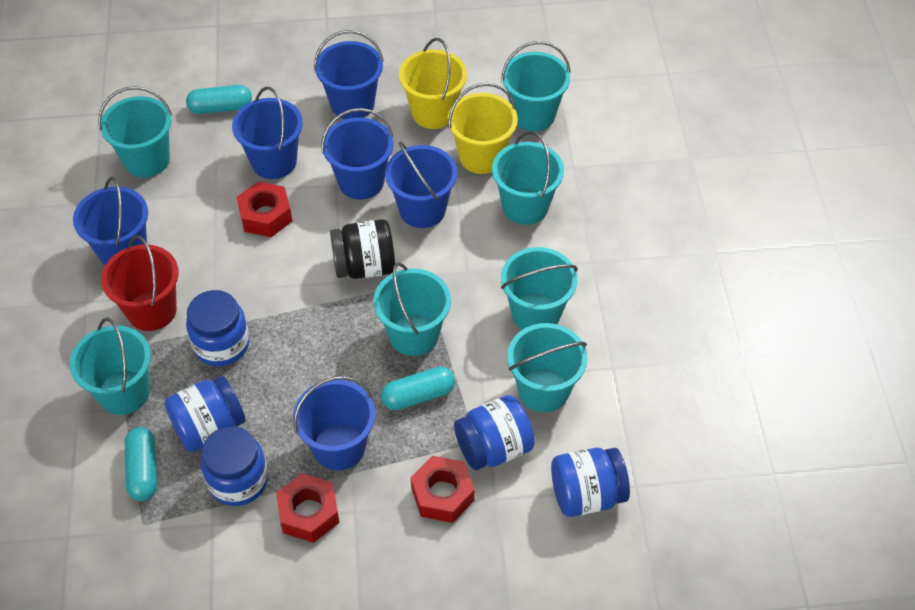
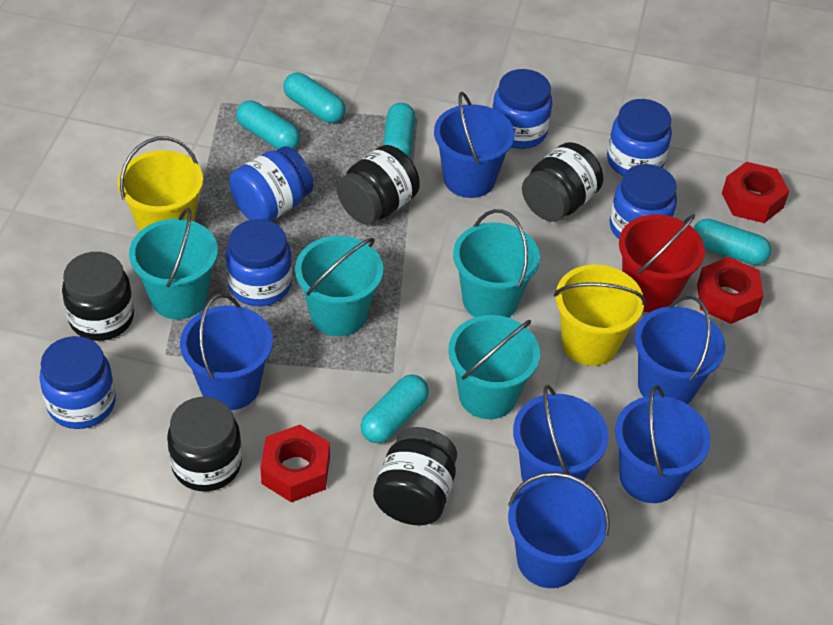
black jar: 1 -> 5
blue jar: 5 -> 6
turquoise bucket: 7 -> 4
turquoise capsule: 3 -> 5

